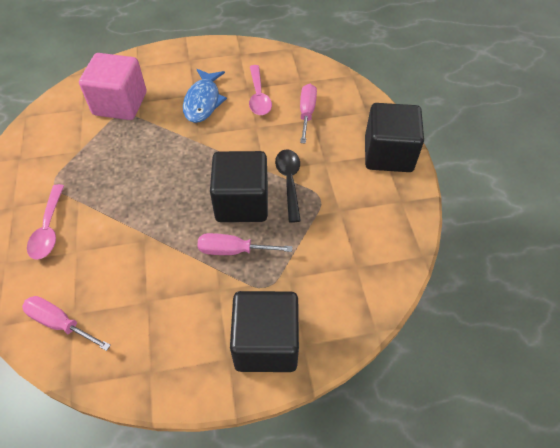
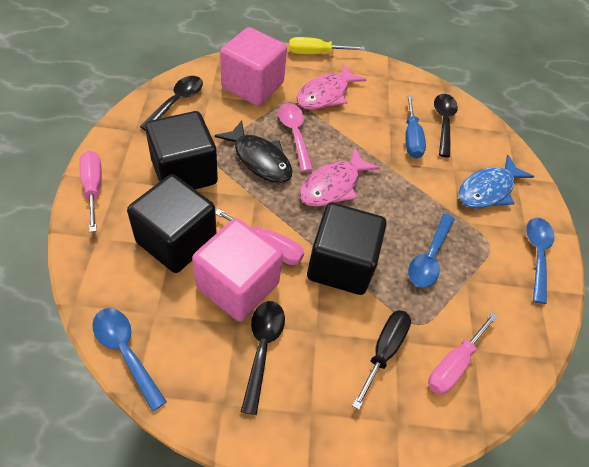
black fish: 0 -> 1
black screwdriver: 0 -> 1
black spoon: 1 -> 3
blue screwdriver: 0 -> 1
blue spoon: 0 -> 3
pink cube: 1 -> 2
pink fish: 0 -> 2
pink spoon: 2 -> 1
yellow screwdriver: 0 -> 1

